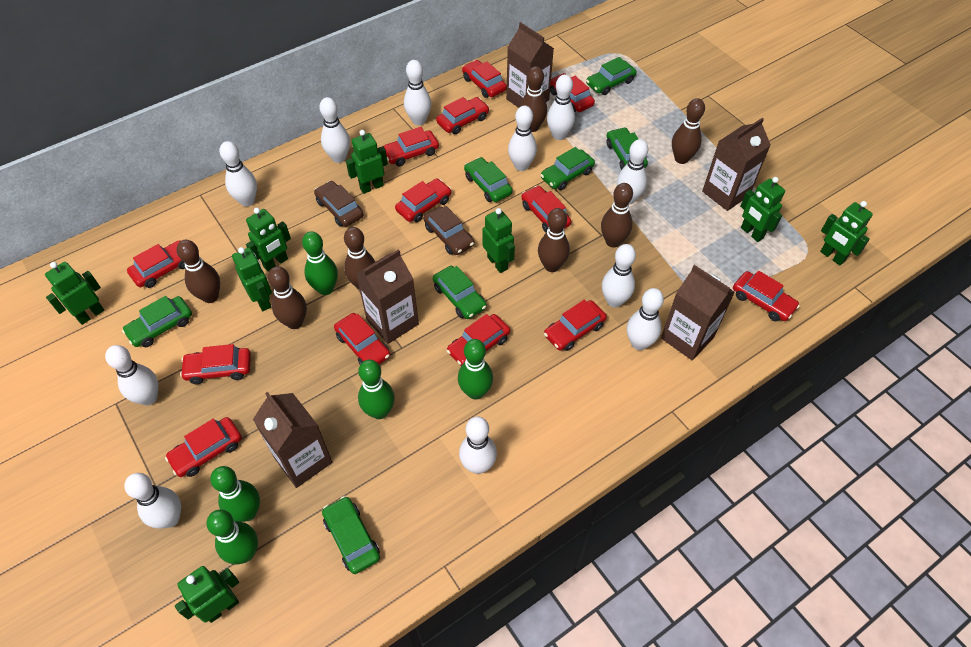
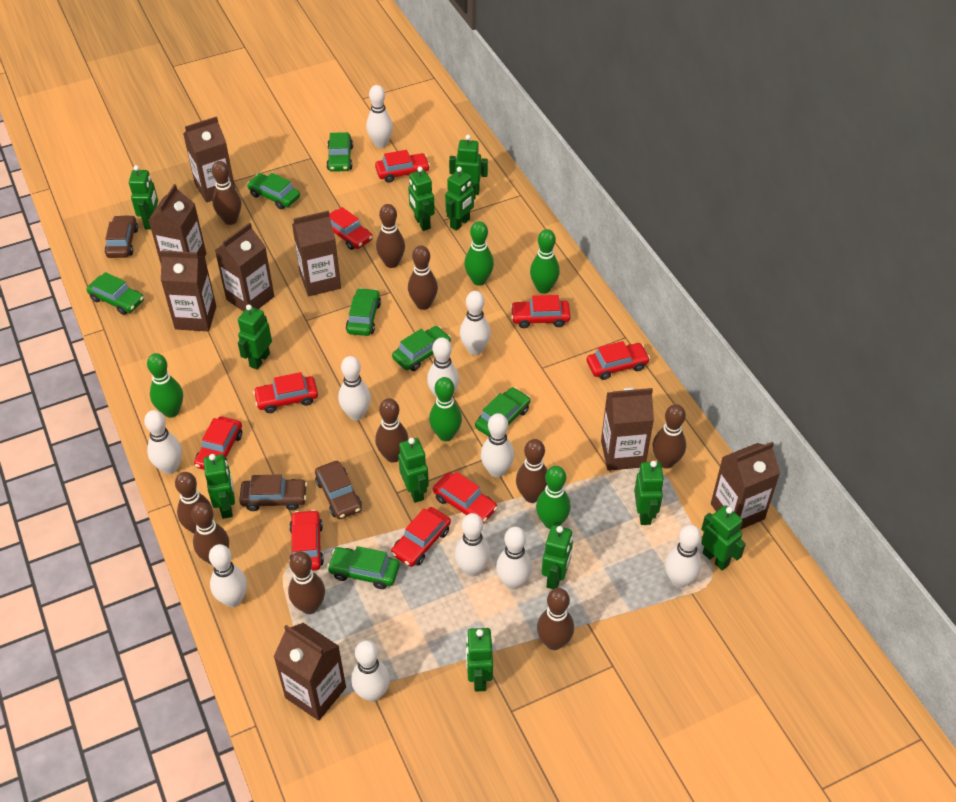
brown bowling pin: 7 -> 10
brown car: 2 -> 3
brown carton: 5 -> 8
green robot: 8 -> 11
red car: 13 -> 9

